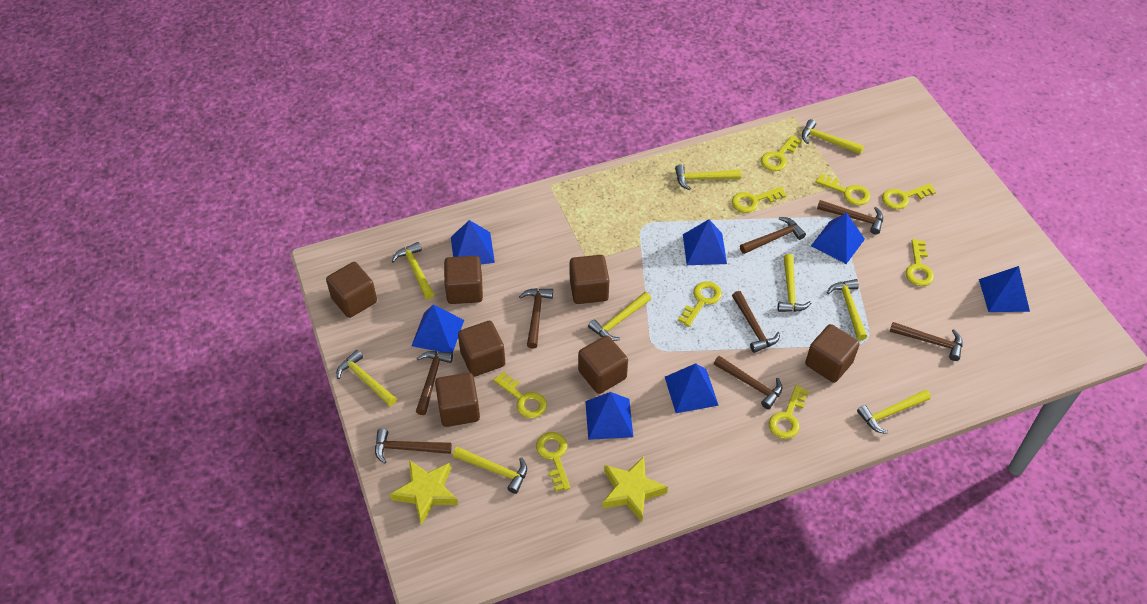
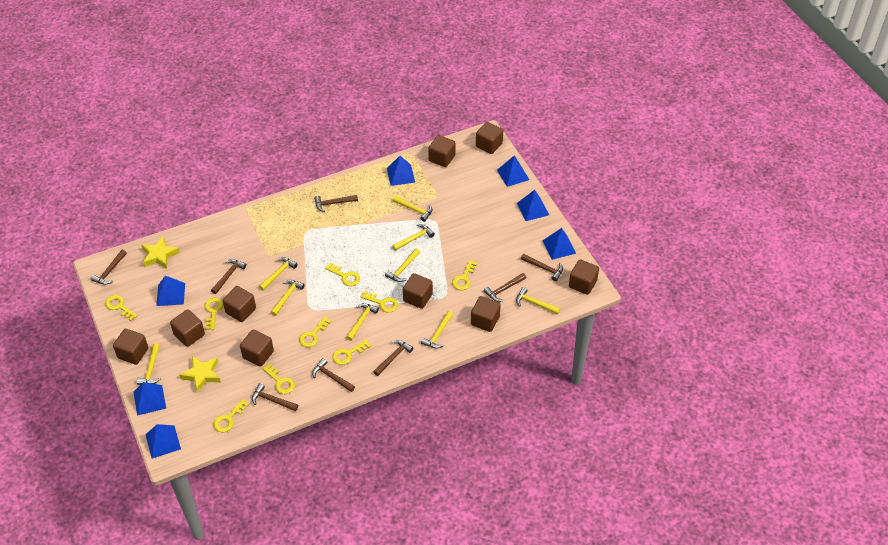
brown cube: 7 -> 9

